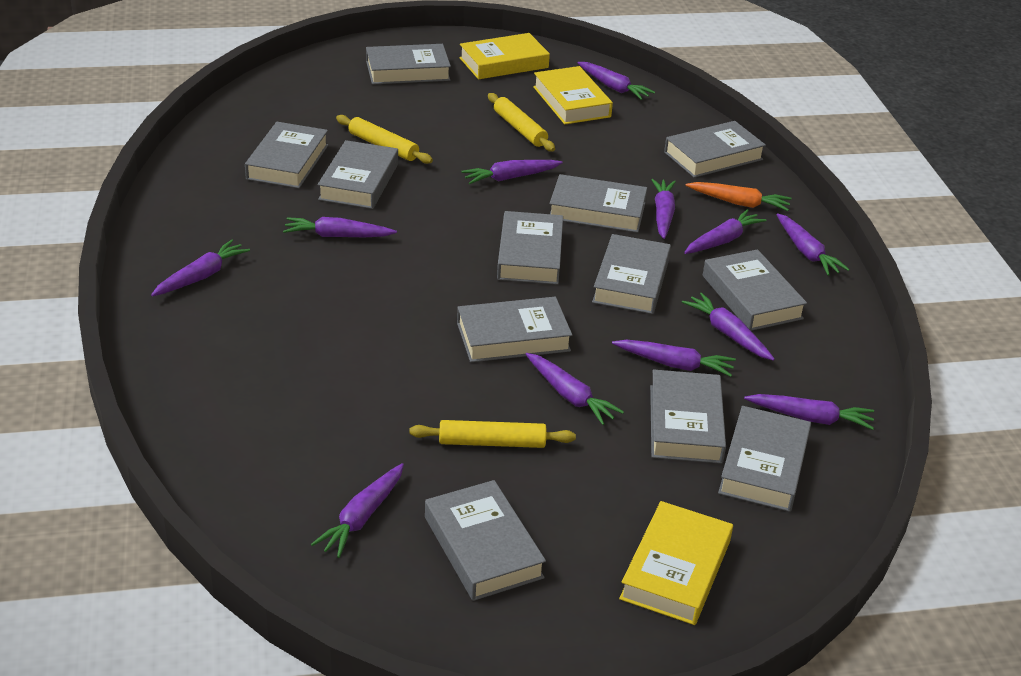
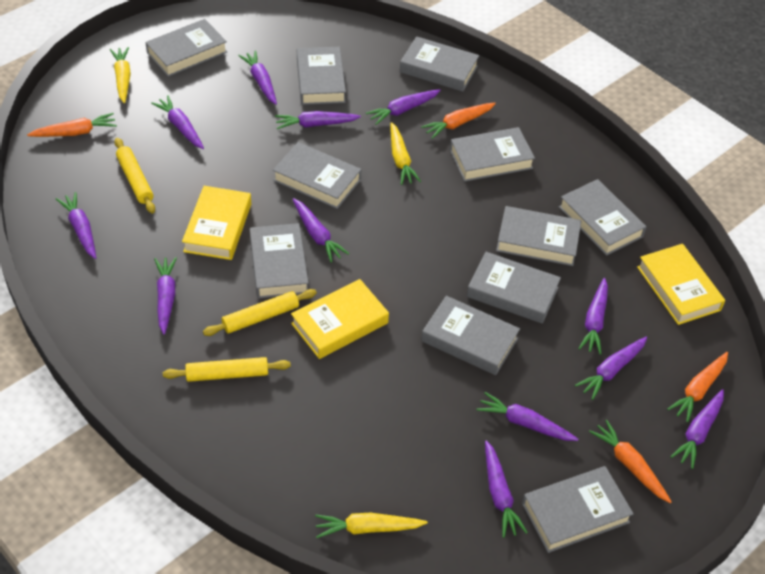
grey book: 12 -> 11
orange carrot: 1 -> 4
yellow carrot: 0 -> 3

